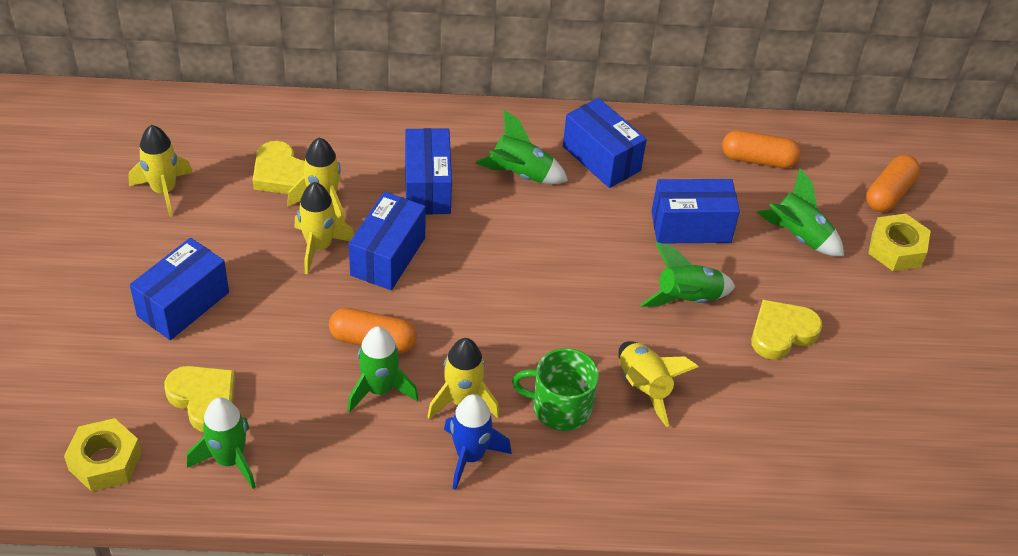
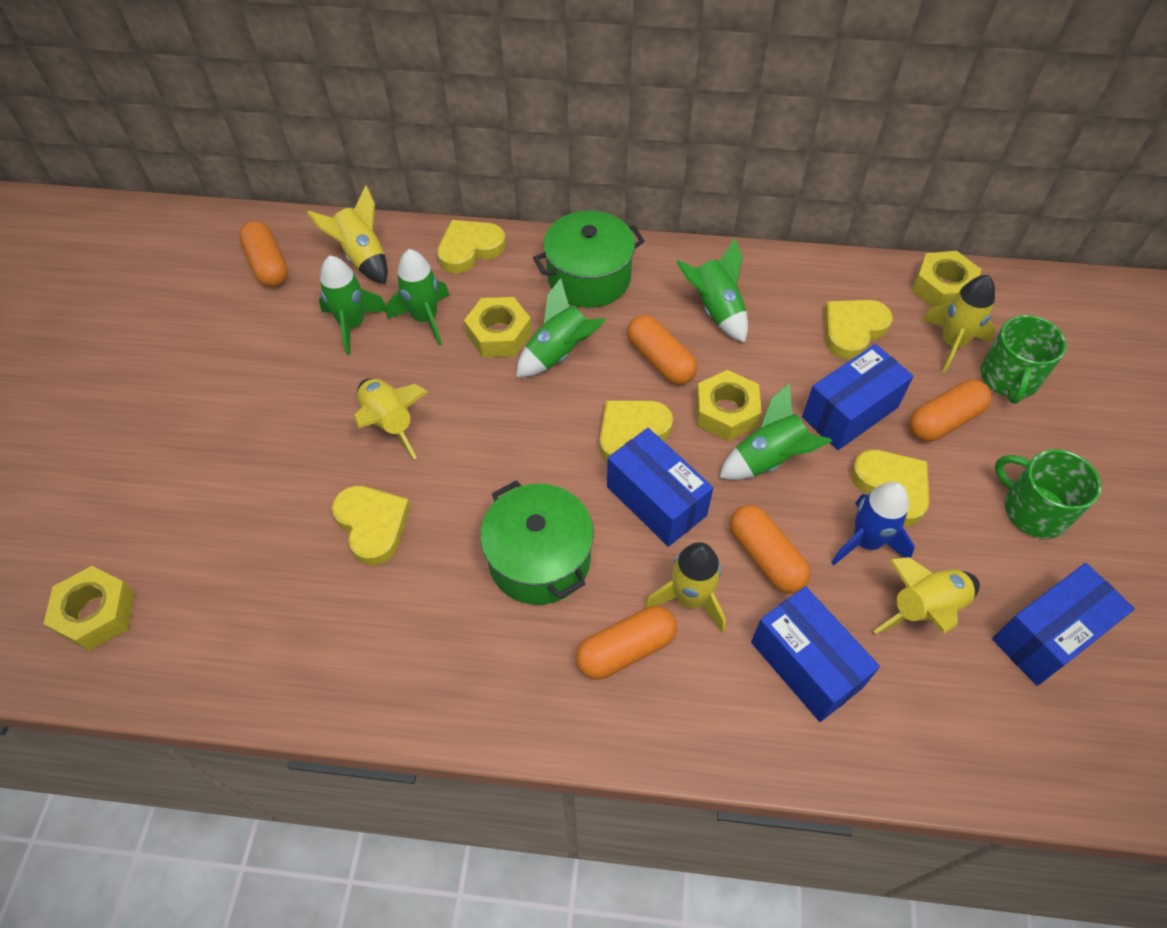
blue box: 5 -> 4
green mug: 1 -> 2
green pot: 0 -> 2
orange capsule: 3 -> 5
yellow heart: 3 -> 5
yellow nut: 2 -> 4

